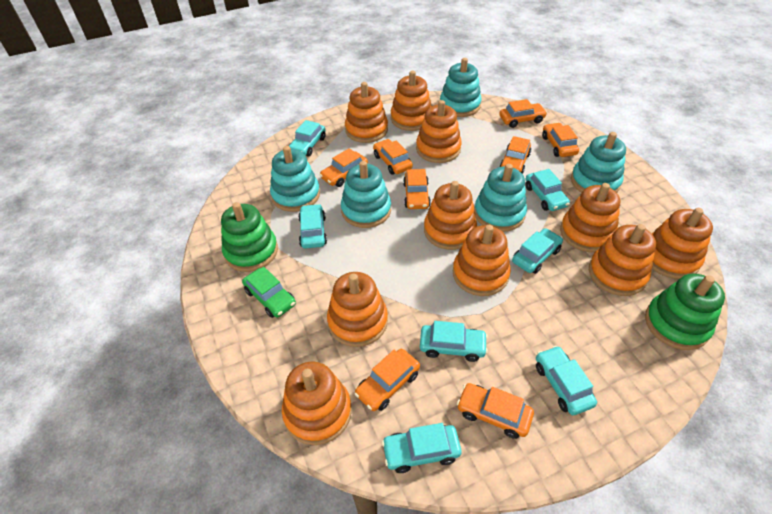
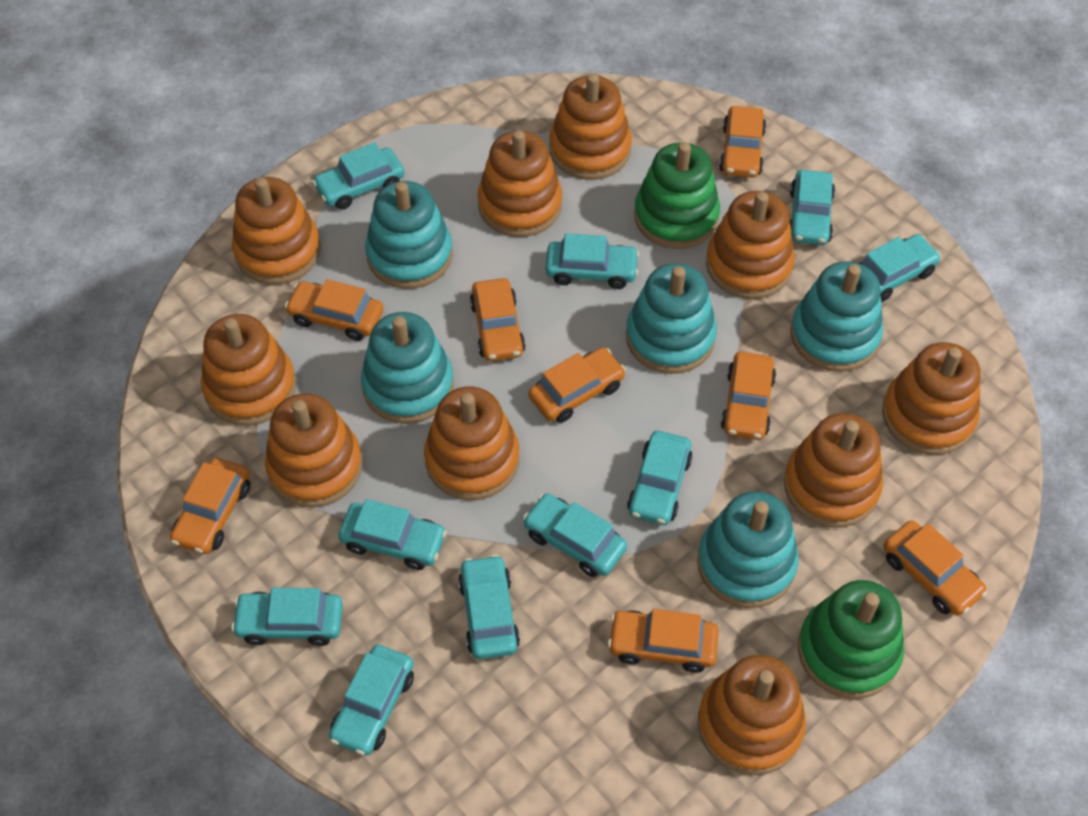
green car: 1 -> 0
turquoise car: 7 -> 10

